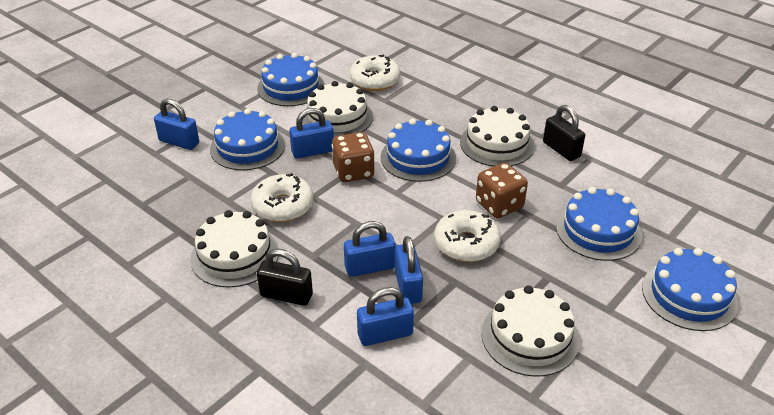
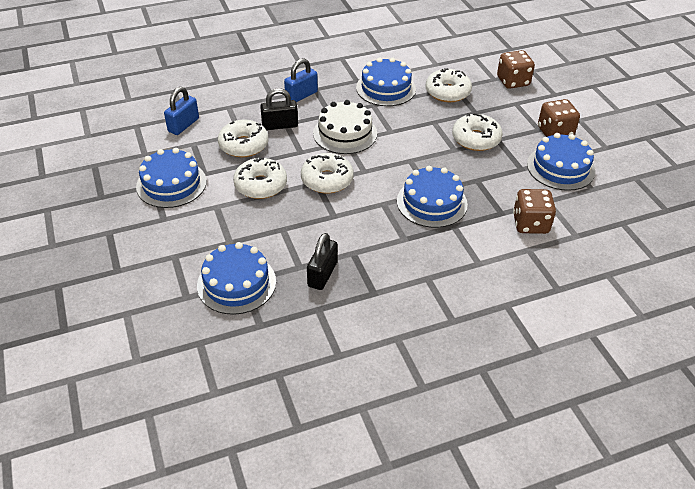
blue padlock: 5 -> 2
brown dice: 2 -> 3
white cake: 4 -> 1
white donut: 3 -> 5

